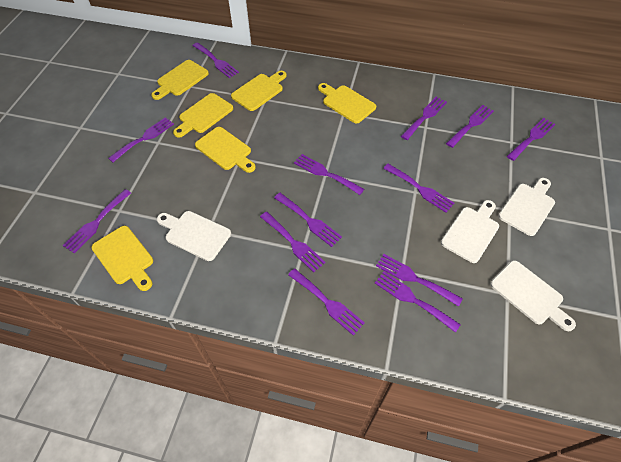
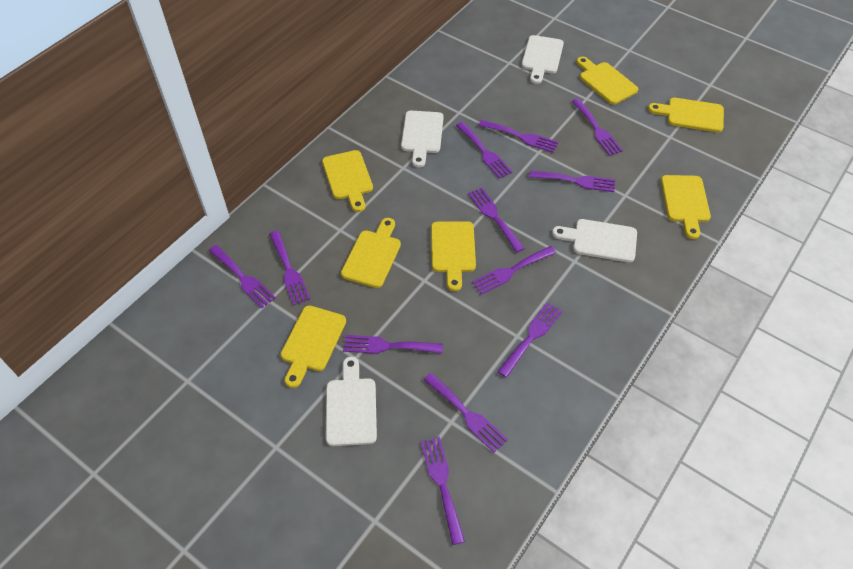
purple fork: 13 -> 12
yellow cutting board: 6 -> 7

